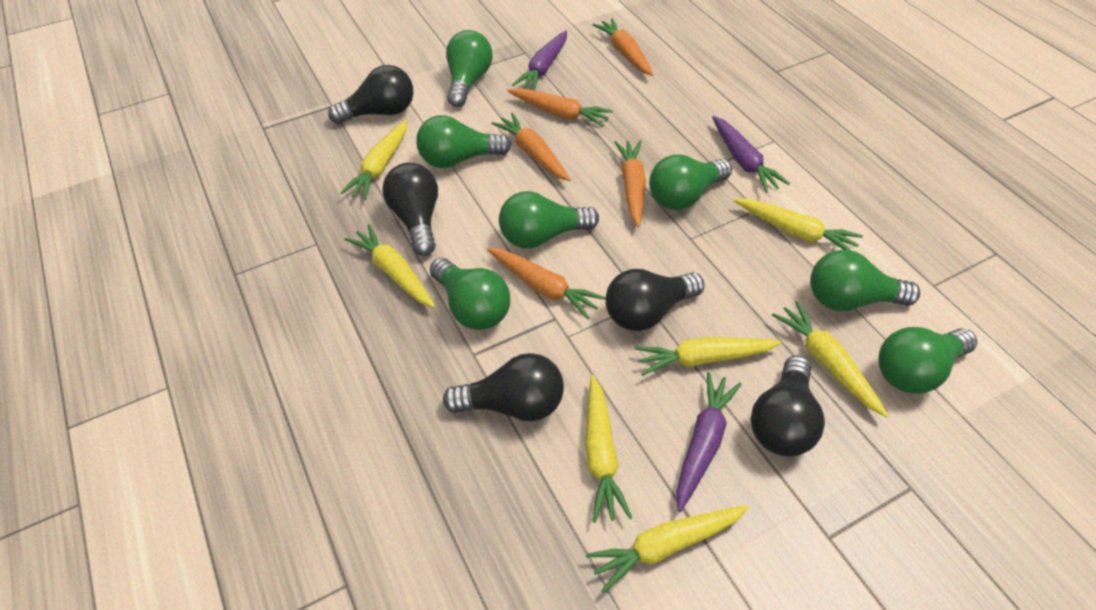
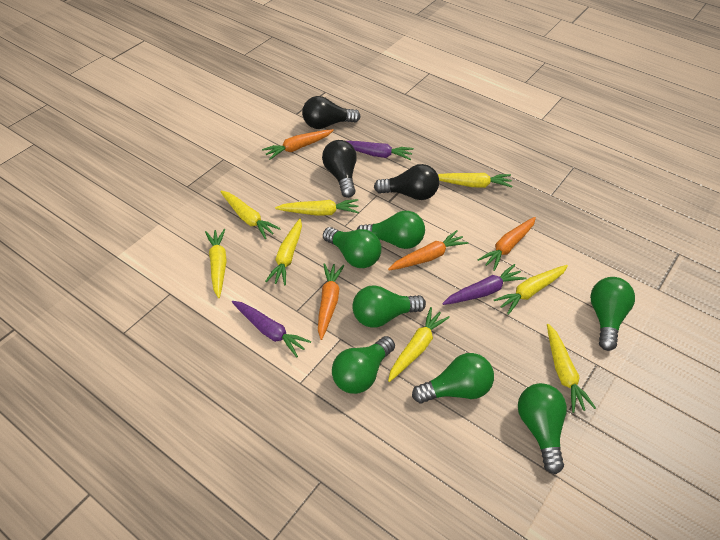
black light bulb: 5 -> 3
orange carrot: 5 -> 4
yellow carrot: 7 -> 8

